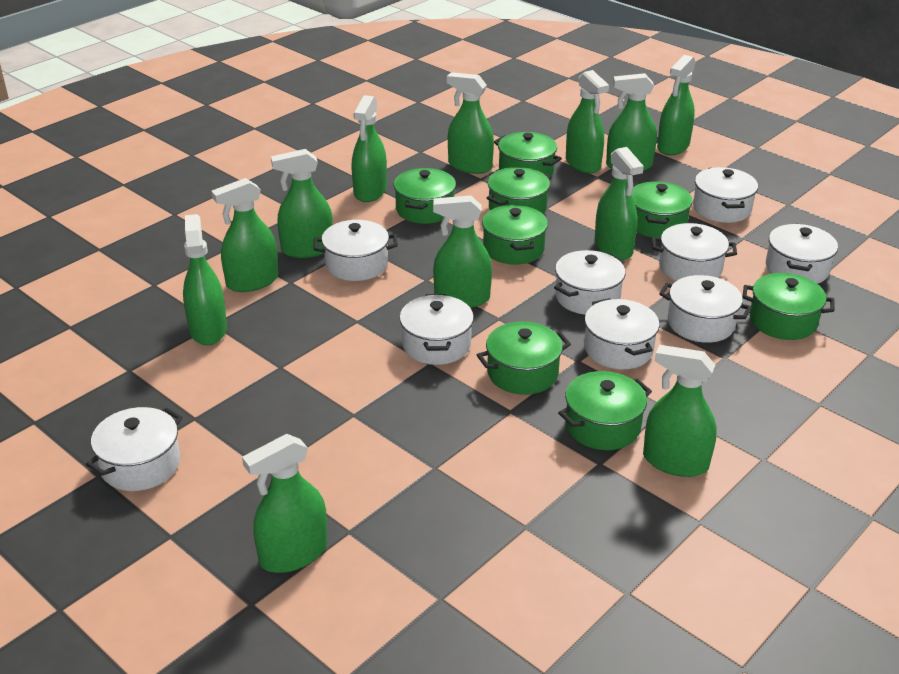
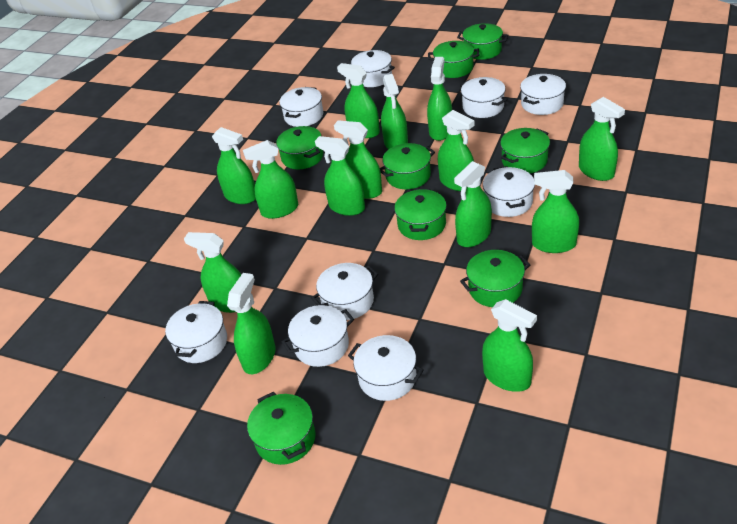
green spray bottle: 12 -> 14

